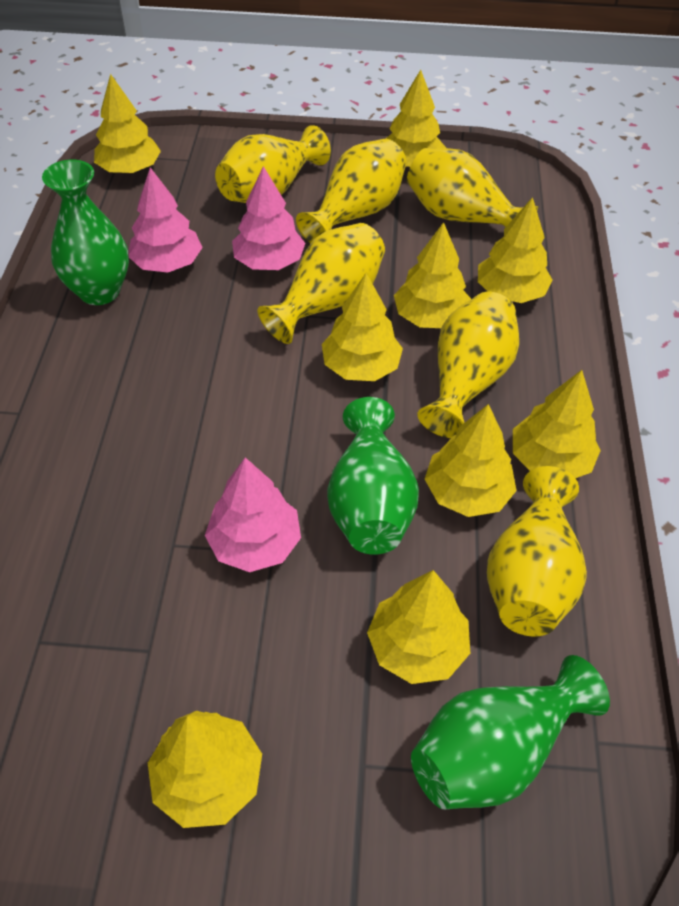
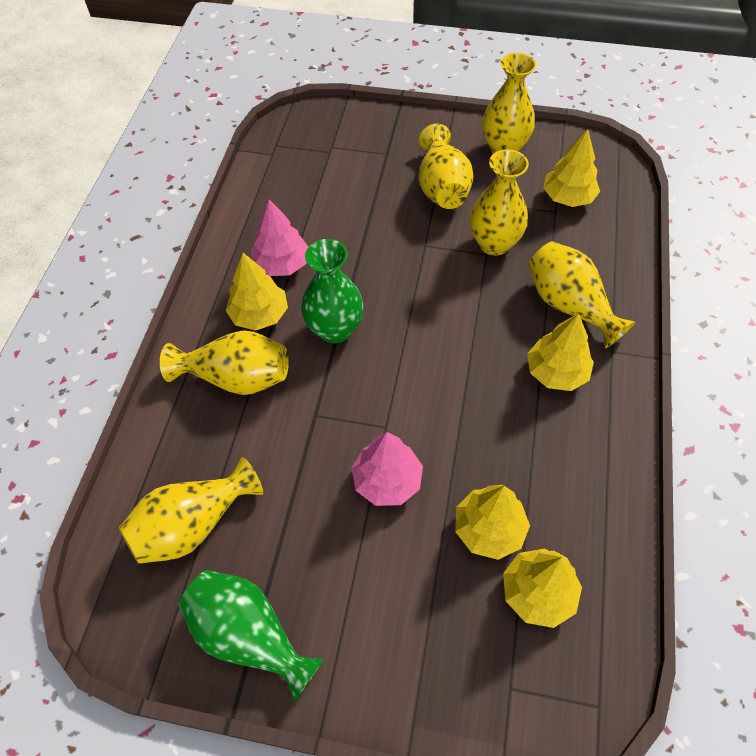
green vase: 3 -> 2
pink tree: 3 -> 2
yellow tree: 9 -> 5

